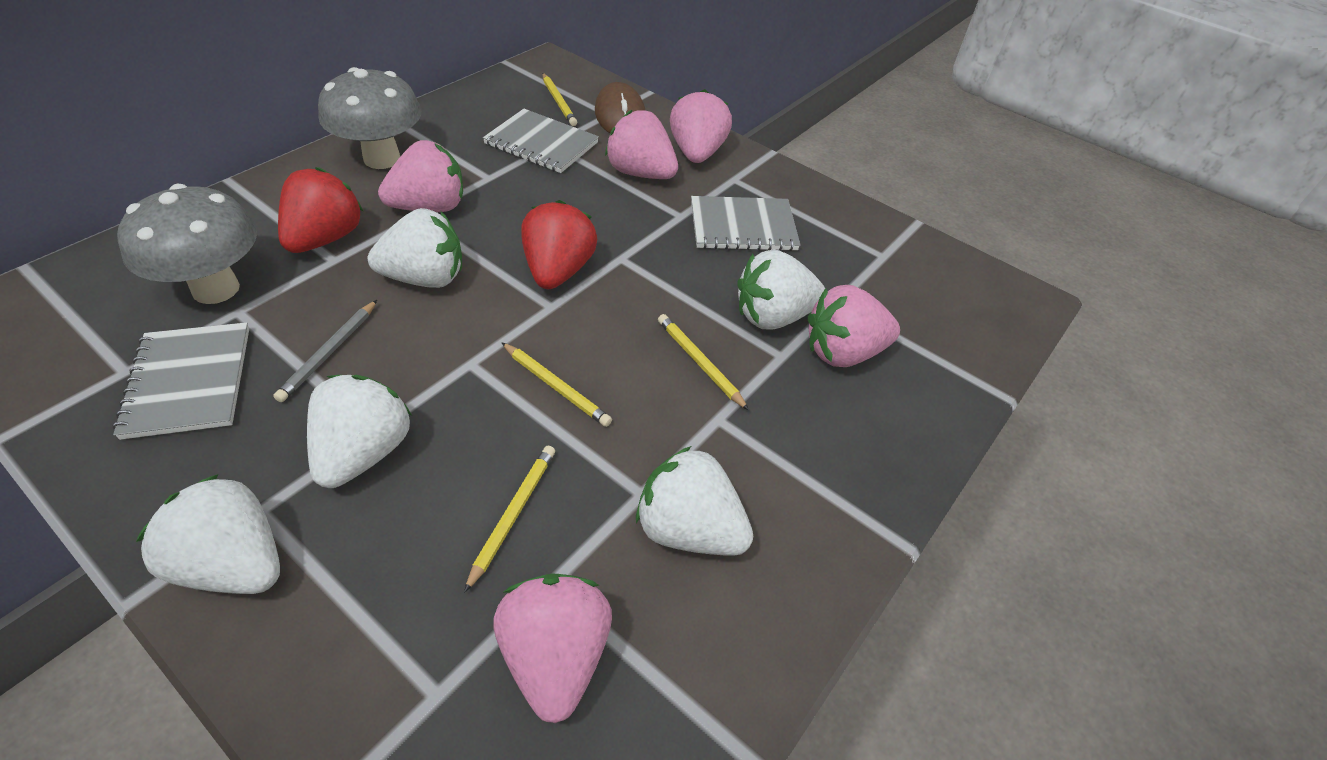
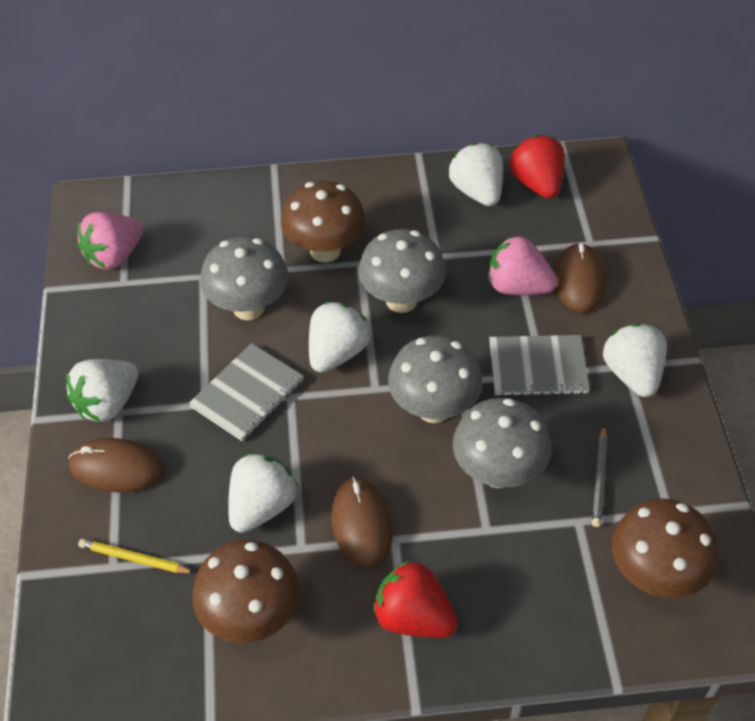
brown mouse: 1 -> 3
brown mushroom: 0 -> 3
grey mushroom: 2 -> 4
grey notebook: 3 -> 2
pink strawberry: 5 -> 2
yellow pencil: 4 -> 1

